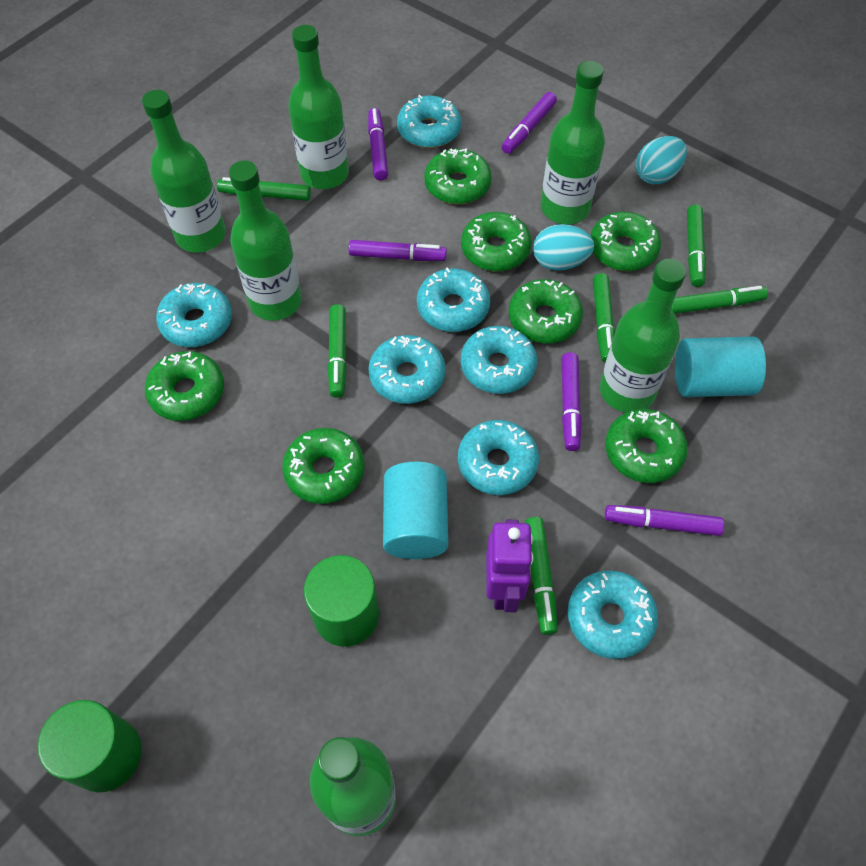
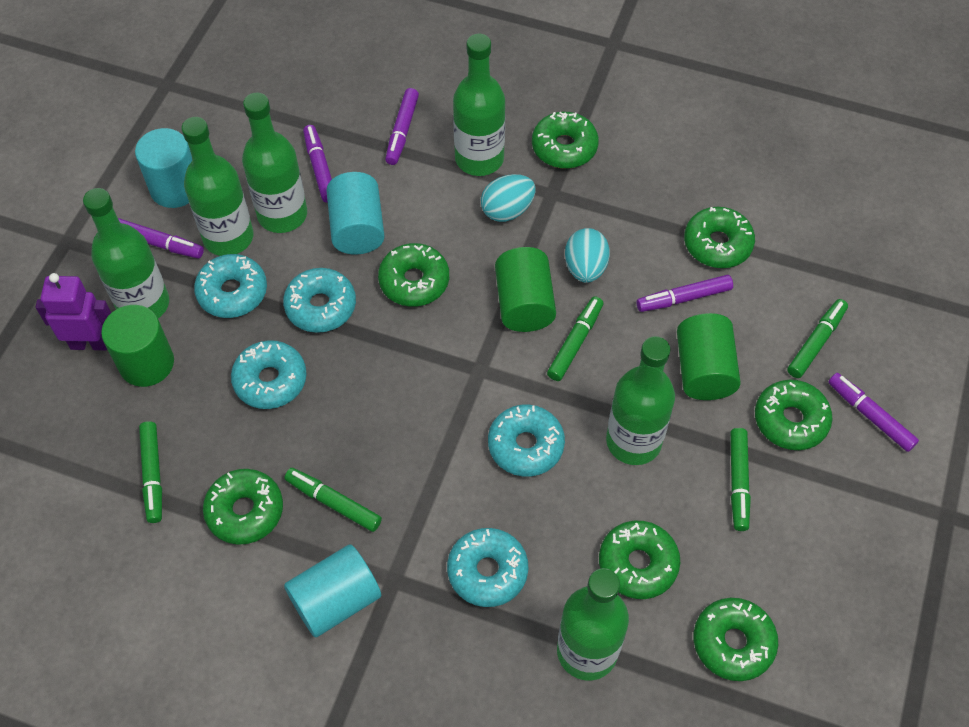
green cylinder: 2 -> 3
green marker: 6 -> 5
turquoise cylinder: 2 -> 3
turquoise donut: 7 -> 5

